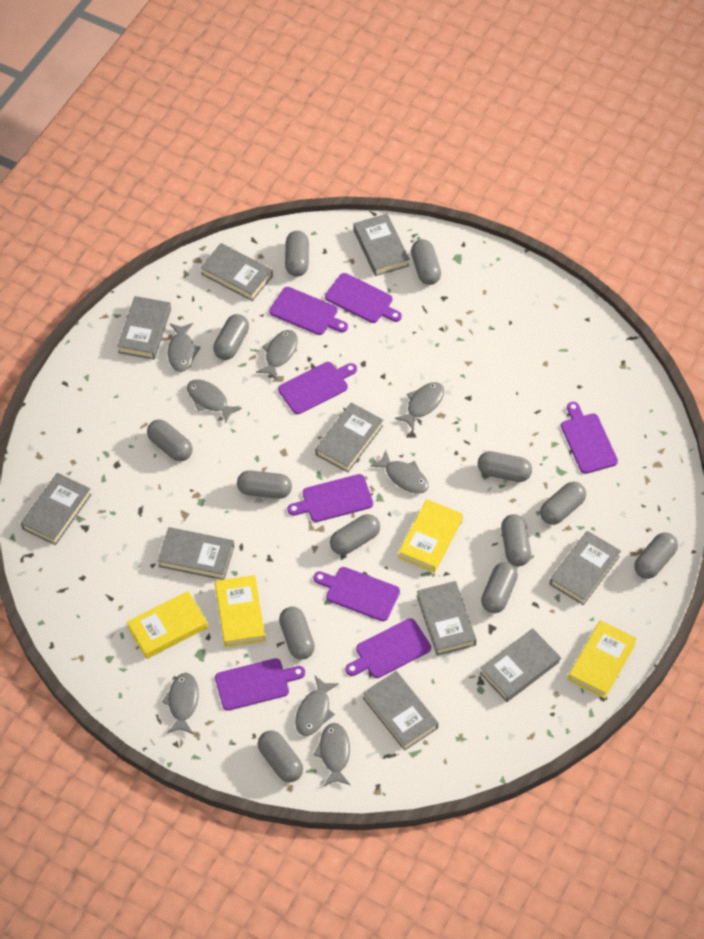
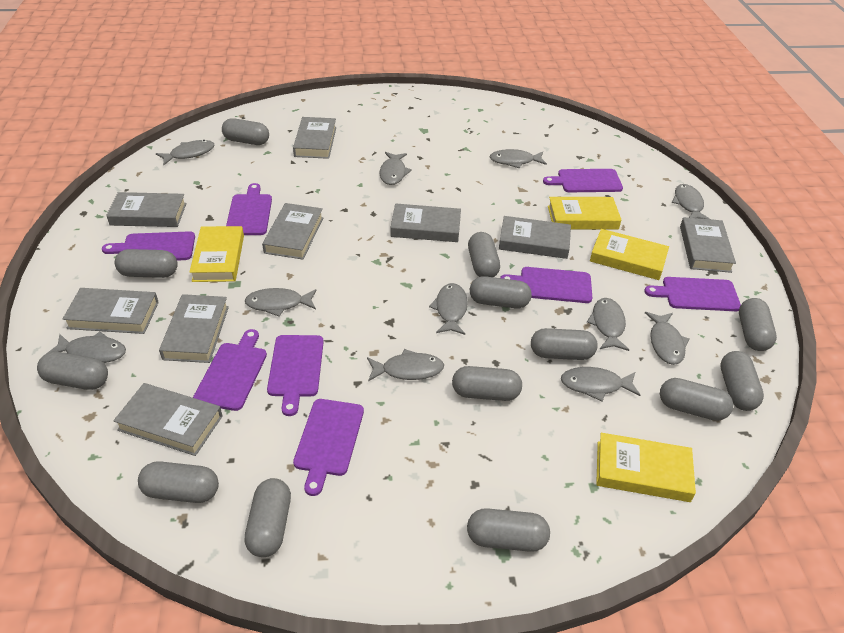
grey book: 10 -> 9
grey fish: 8 -> 11

